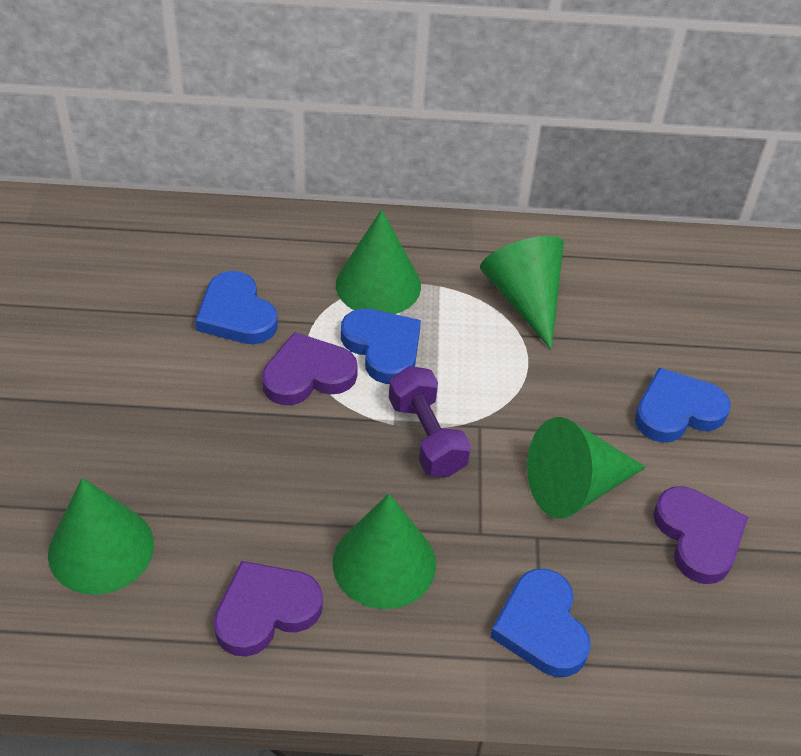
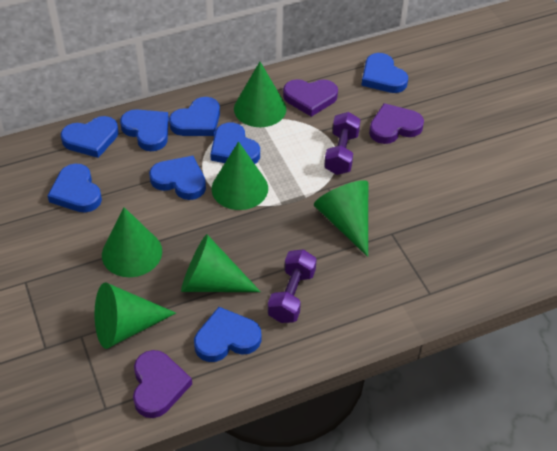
blue heart: 4 -> 8
green cone: 5 -> 6
purple dumbbell: 1 -> 2

